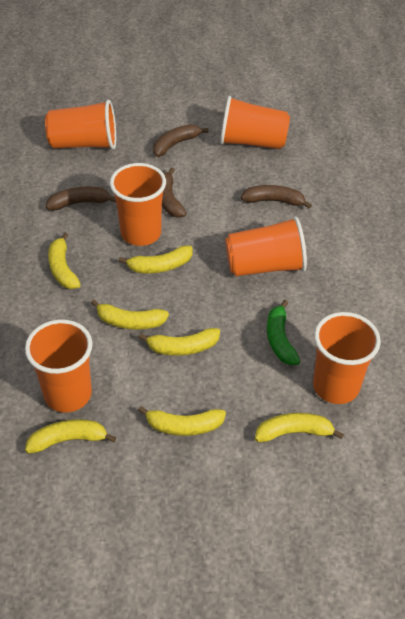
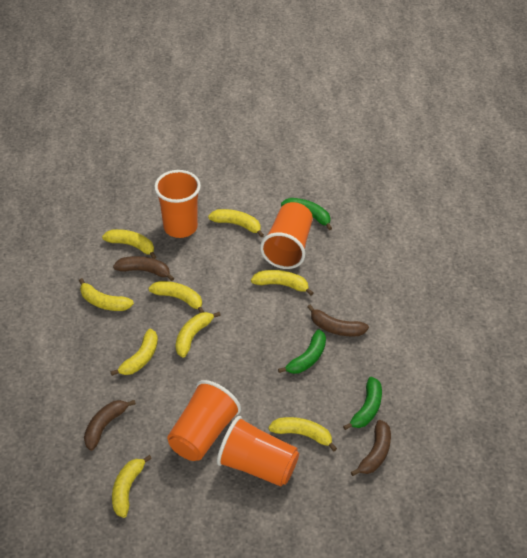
green banana: 1 -> 3
orange cup: 6 -> 4
yellow banana: 7 -> 9

